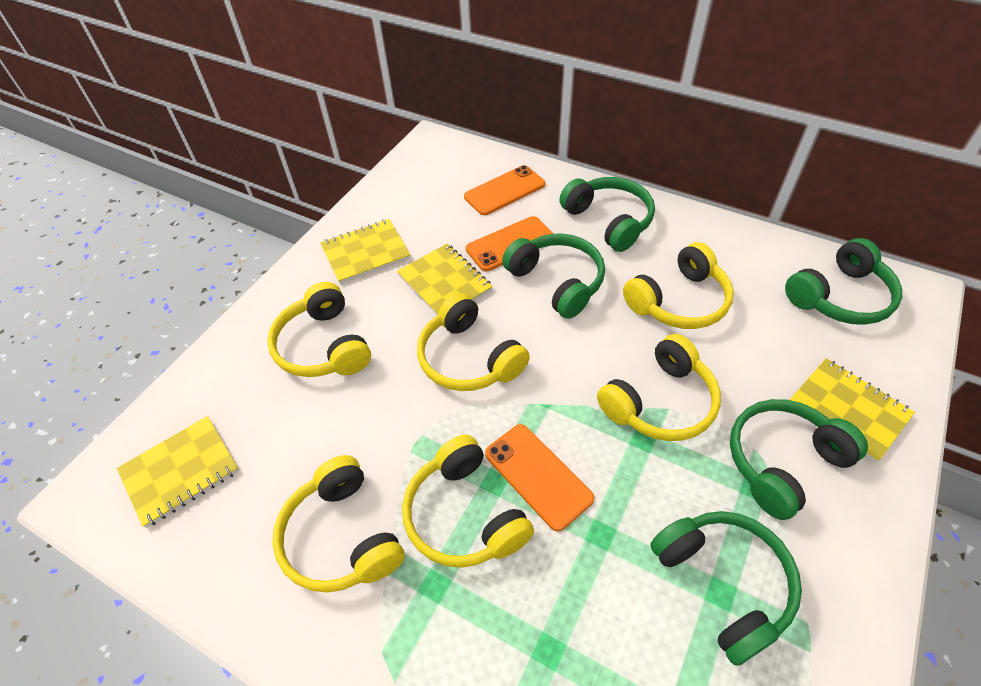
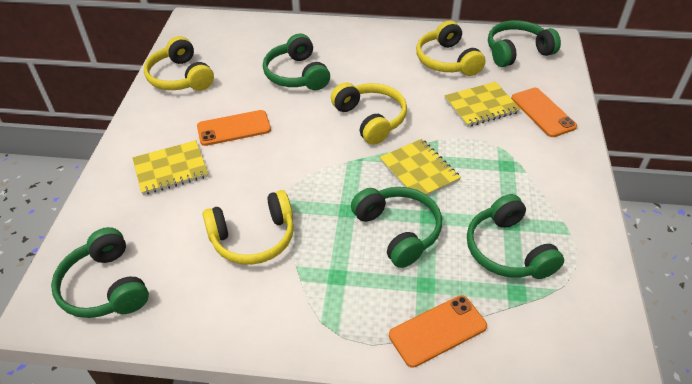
yellow headphones: 6 -> 4
yellow notebook: 4 -> 3

